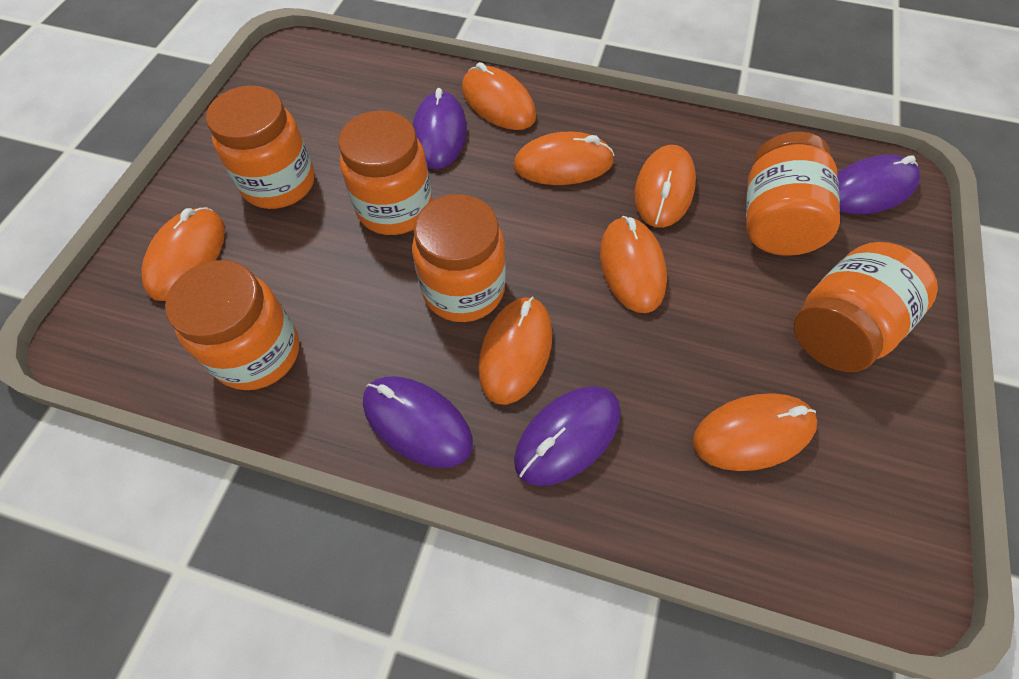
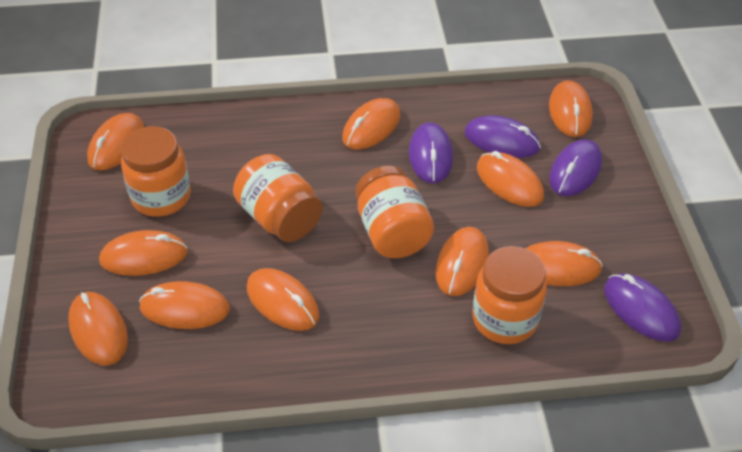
orange jar: 6 -> 4
orange mouse: 7 -> 10

